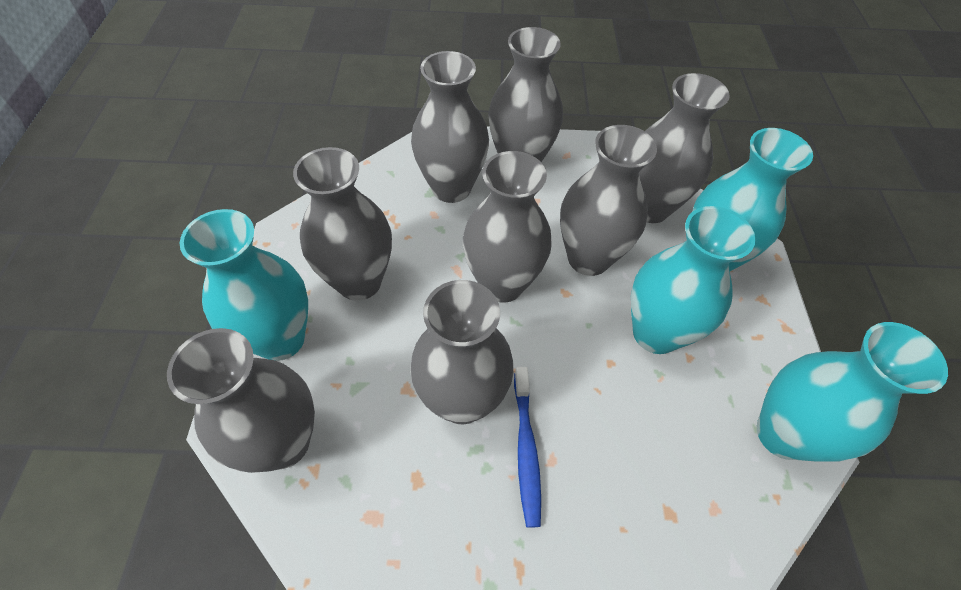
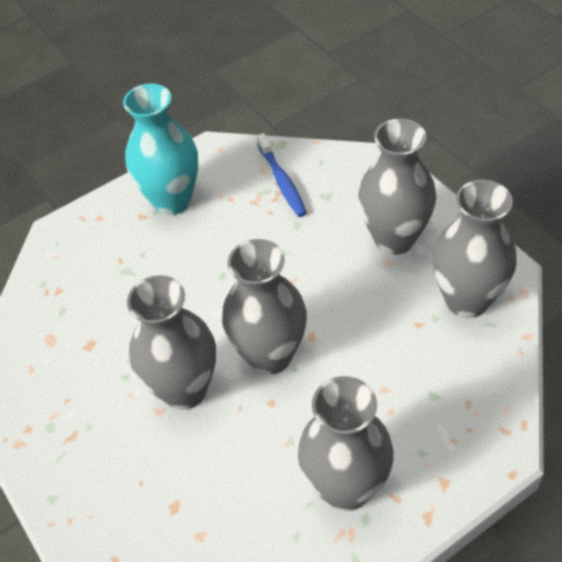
grey vase: 8 -> 5
turquoise vase: 4 -> 1

